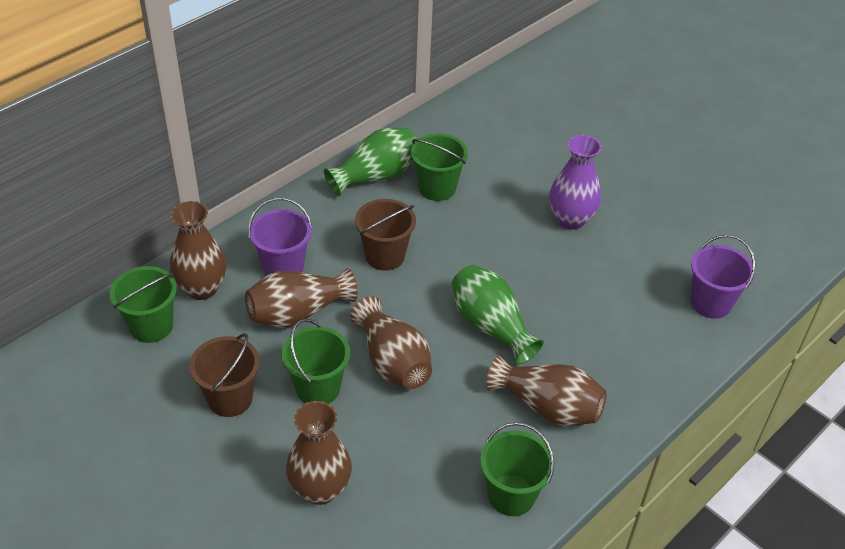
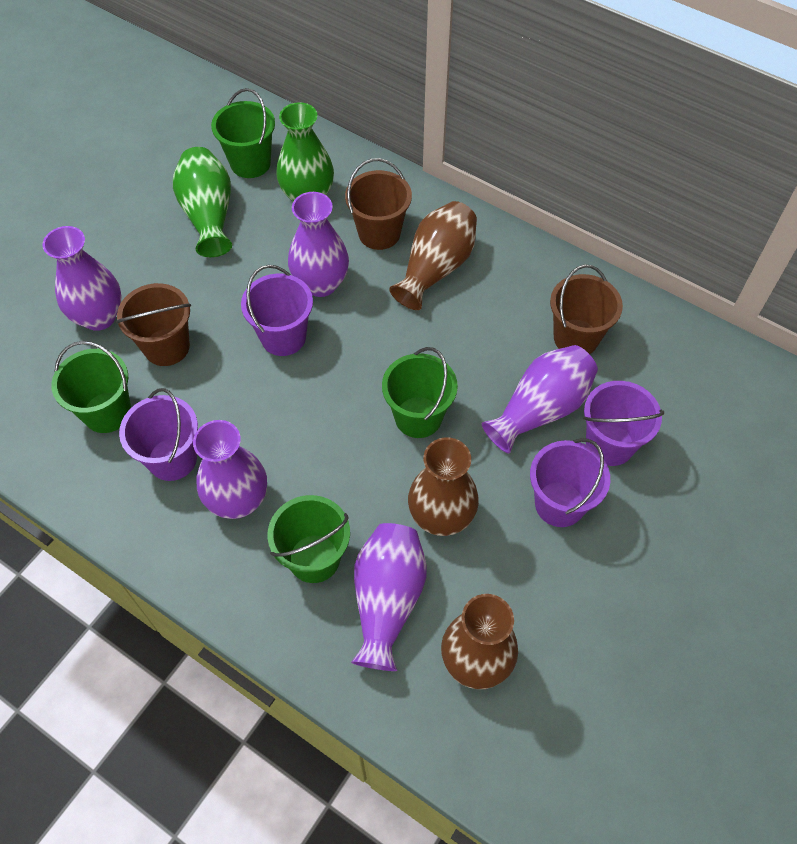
brown bucket: 2 -> 3
brown vase: 5 -> 3
purple bucket: 2 -> 4
purple vase: 1 -> 5

